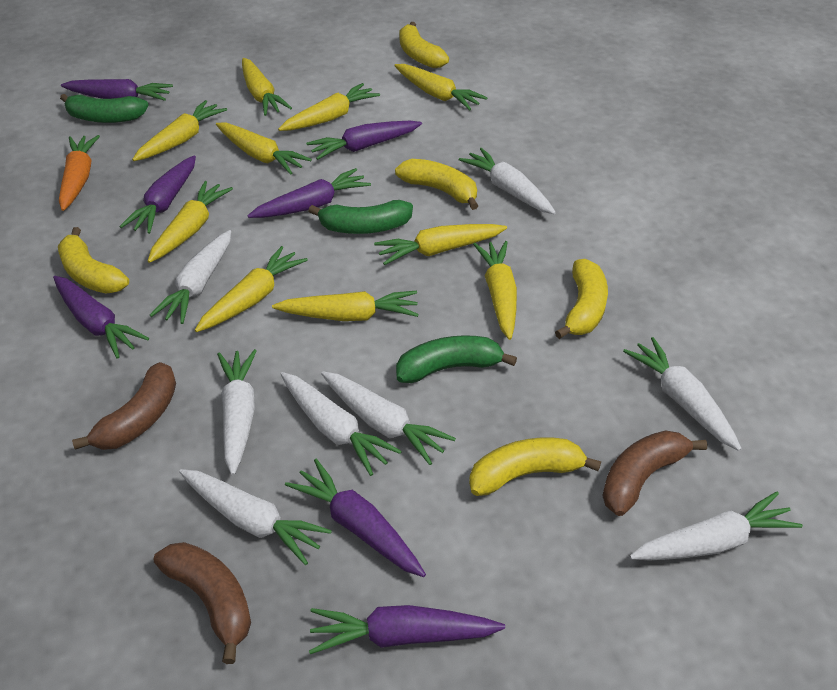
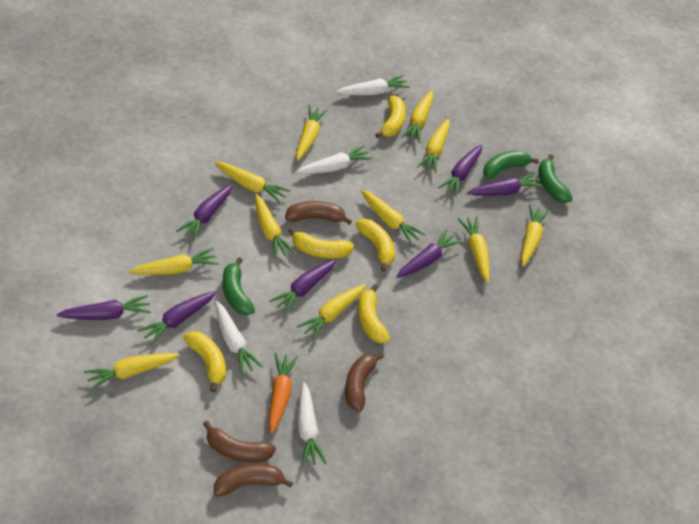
brown banana: 3 -> 4
white carrot: 8 -> 4
yellow carrot: 10 -> 11

